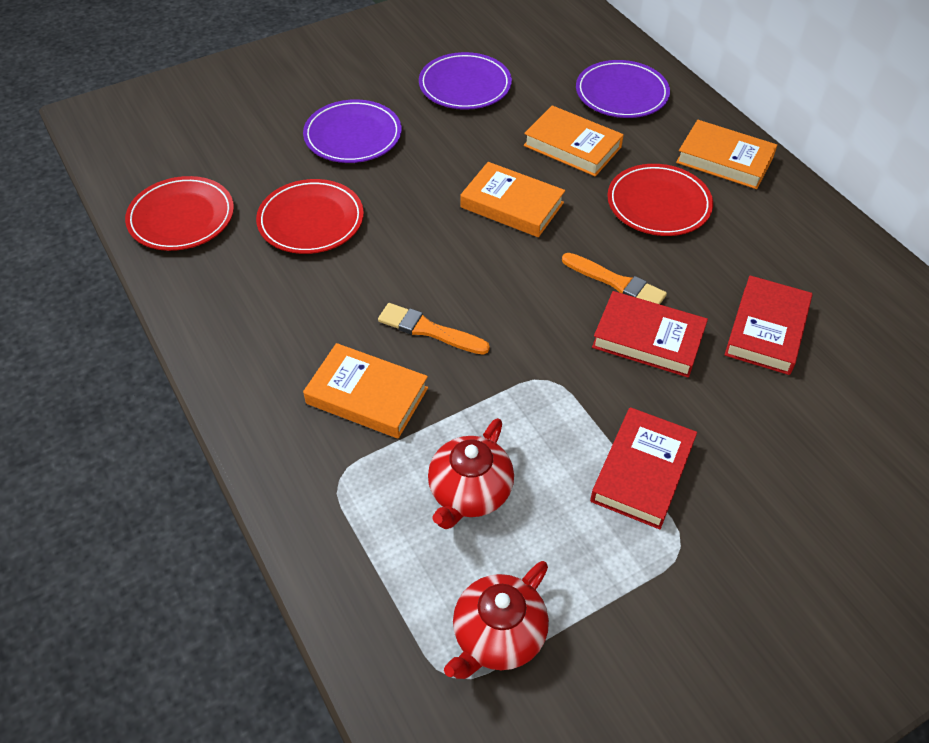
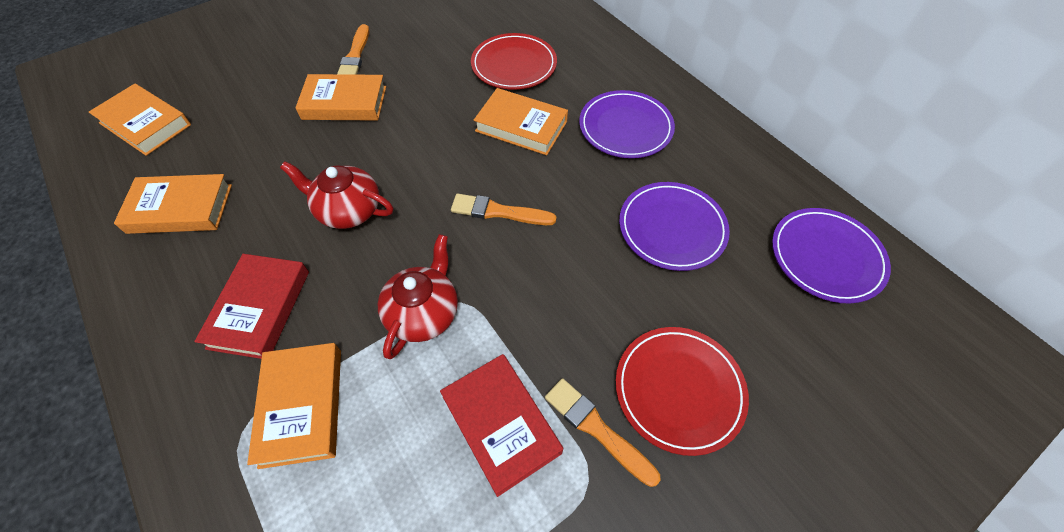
orange book: 4 -> 5
orange brush: 2 -> 3
red book: 3 -> 2
red plate: 3 -> 2

